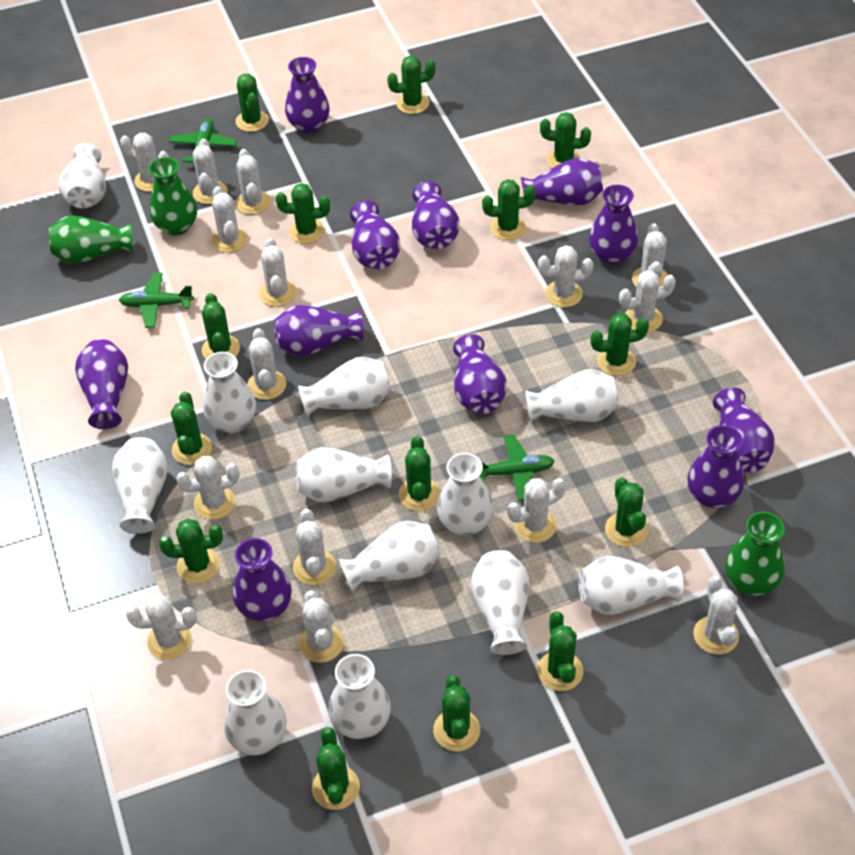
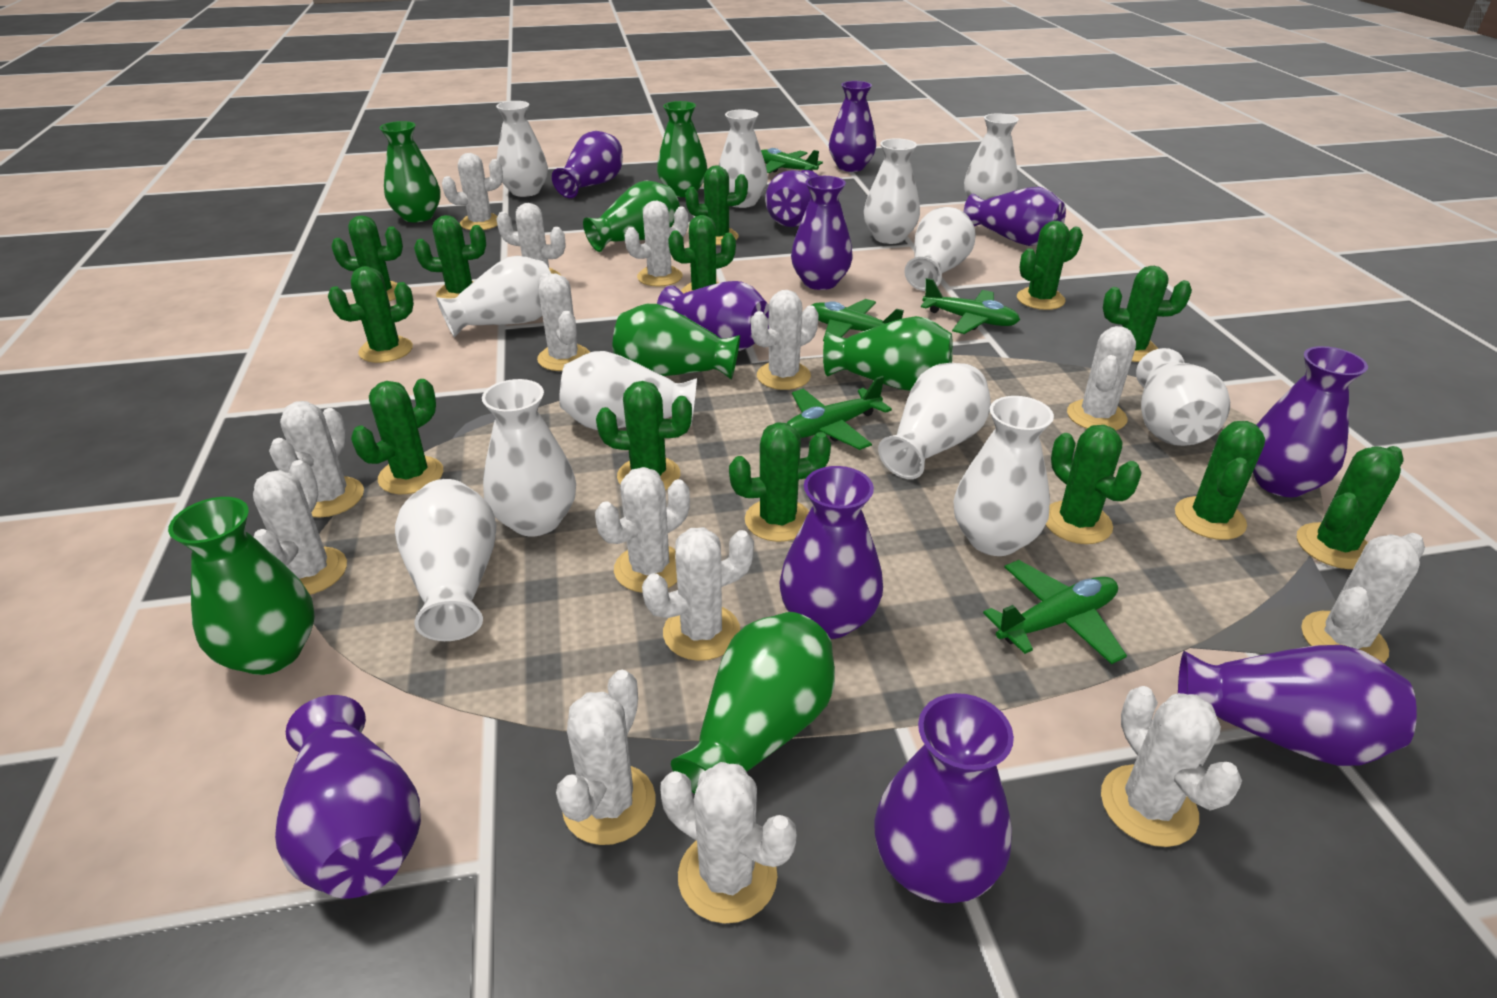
green cactus: 14 -> 13
green plane: 3 -> 5
green vase: 3 -> 7
white cactus: 15 -> 14

